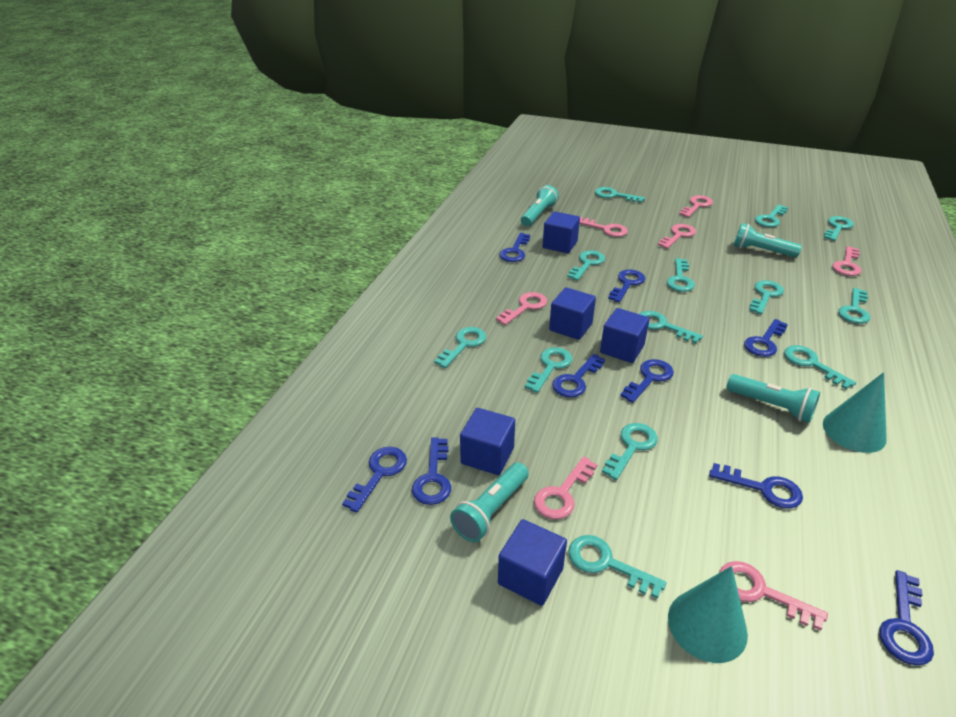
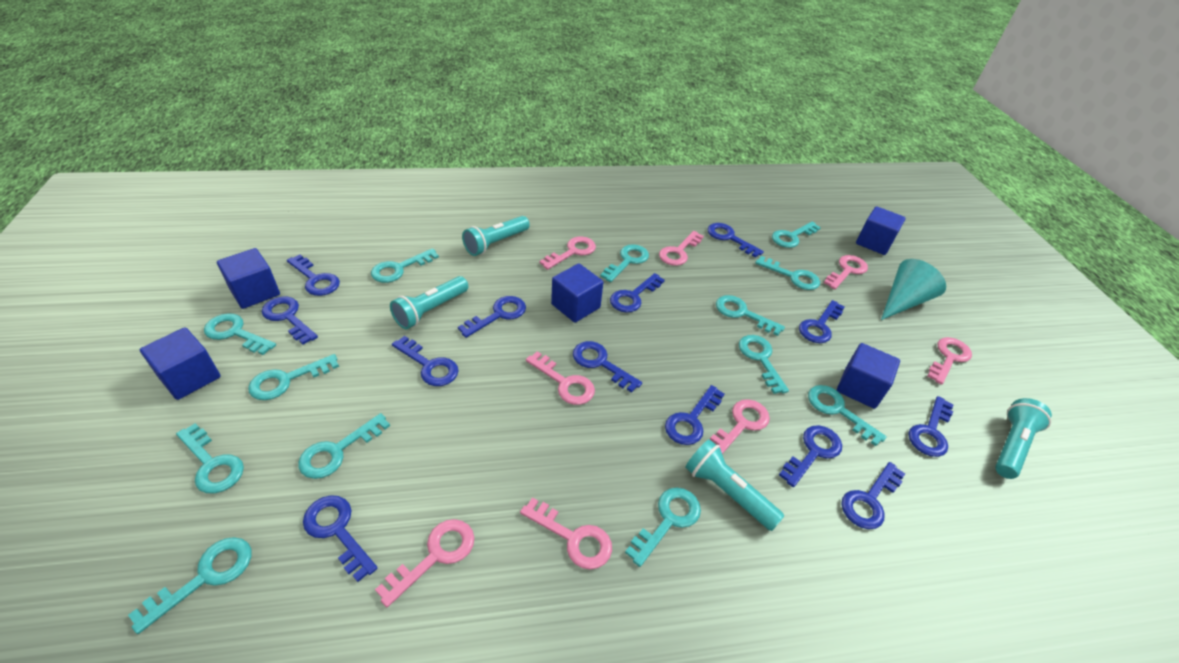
blue key: 9 -> 13
pink key: 7 -> 8
turquoise cone: 2 -> 1

